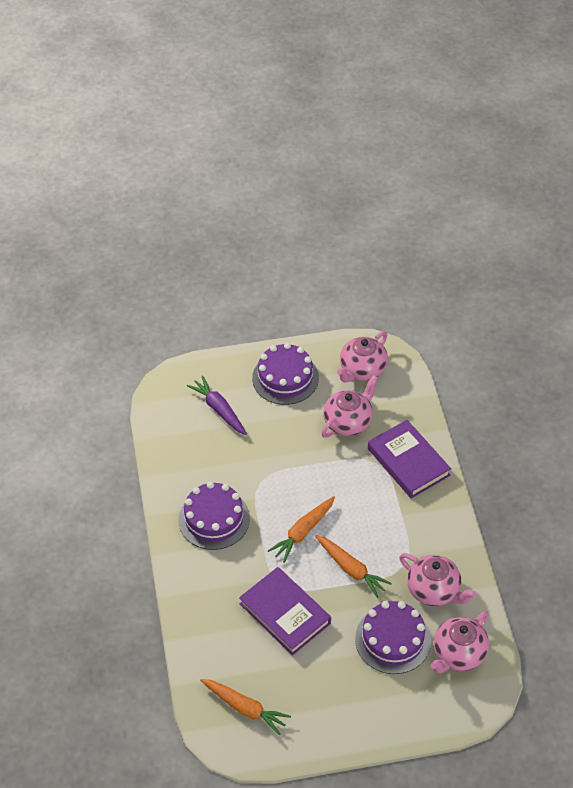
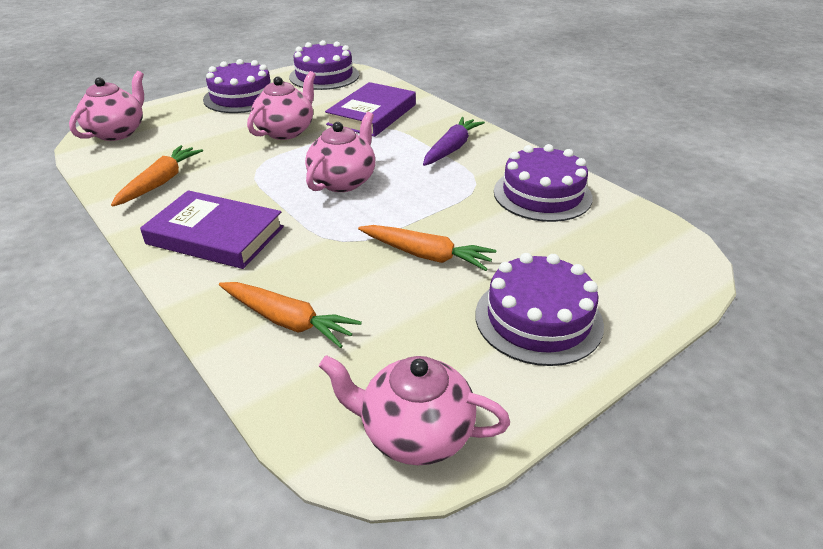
purple cake: 3 -> 4

